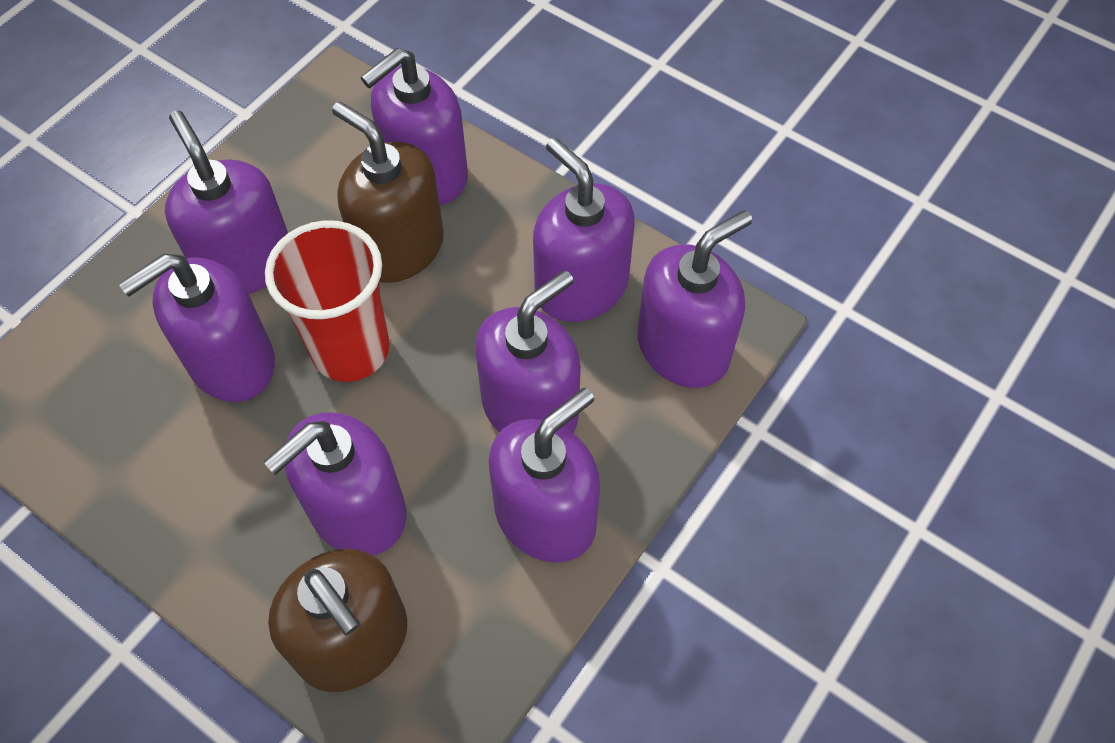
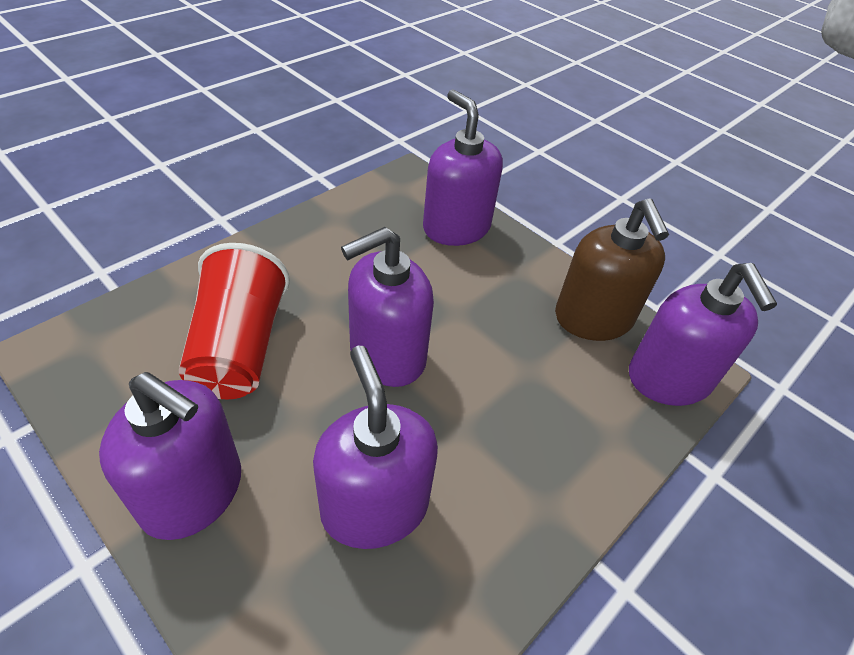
brown soap dispenser: 2 -> 1
purple soap dispenser: 8 -> 5

